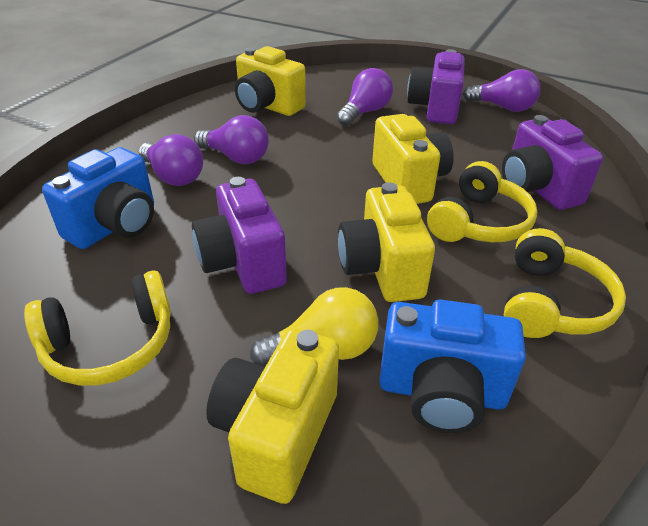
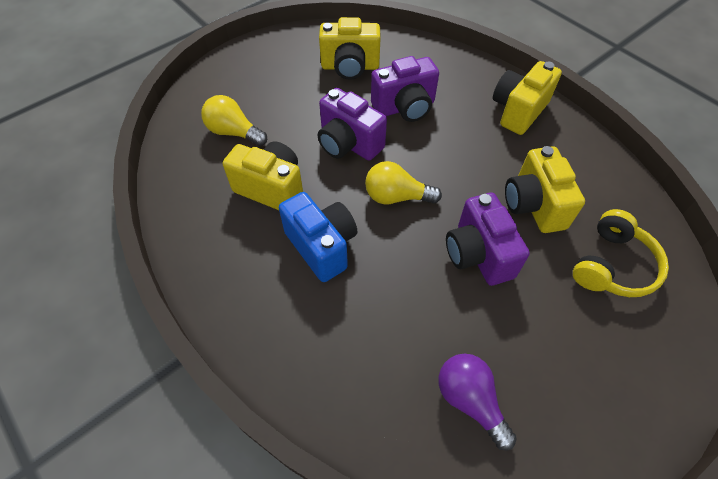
blue camera: 2 -> 1
purple light bulb: 4 -> 1
yellow headphones: 3 -> 1
yellow light bulb: 1 -> 2

